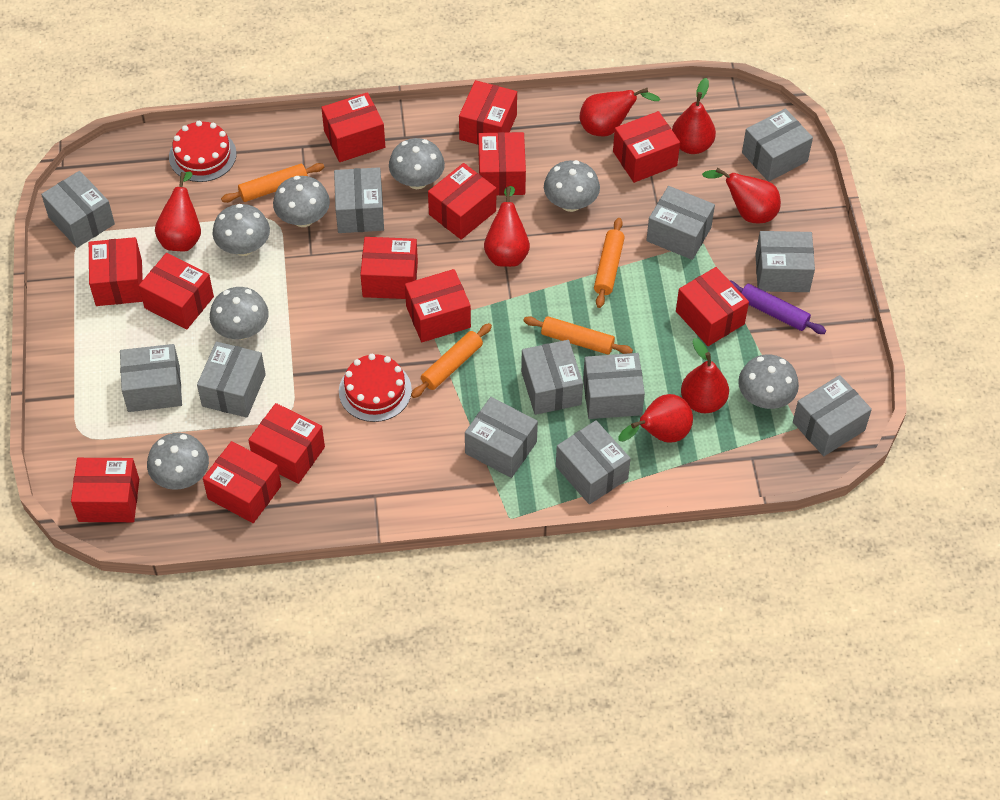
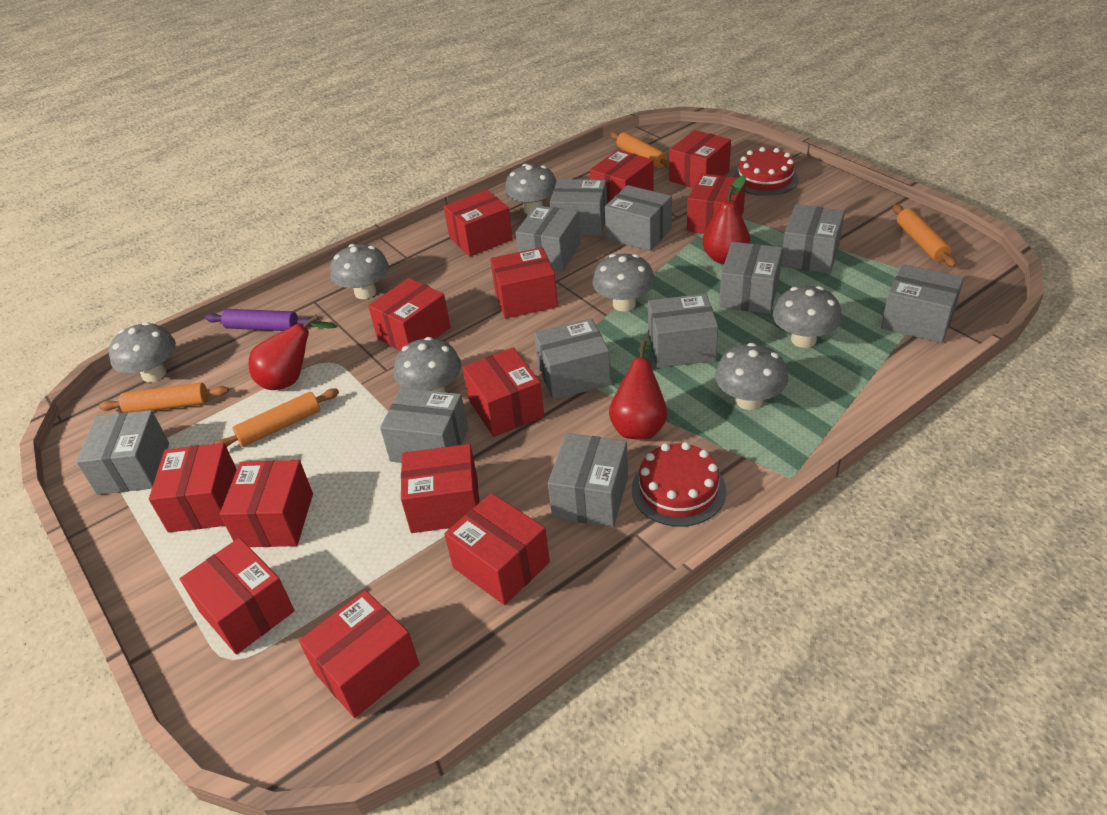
grey box: 12 -> 11
red pear: 7 -> 3

